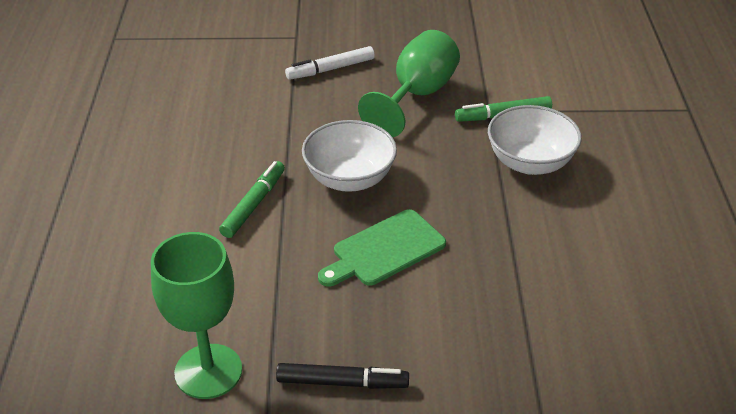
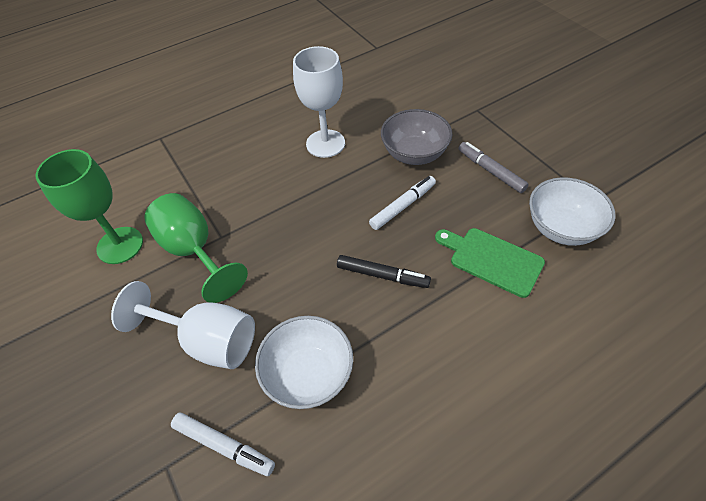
green marker: 2 -> 0
grey bowl: 0 -> 1
grey marker: 0 -> 1
white goblet: 0 -> 2
white marker: 1 -> 2

